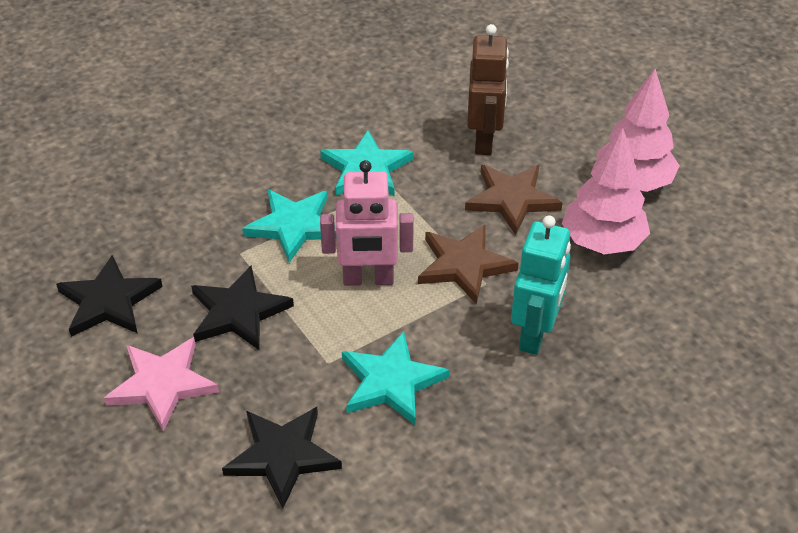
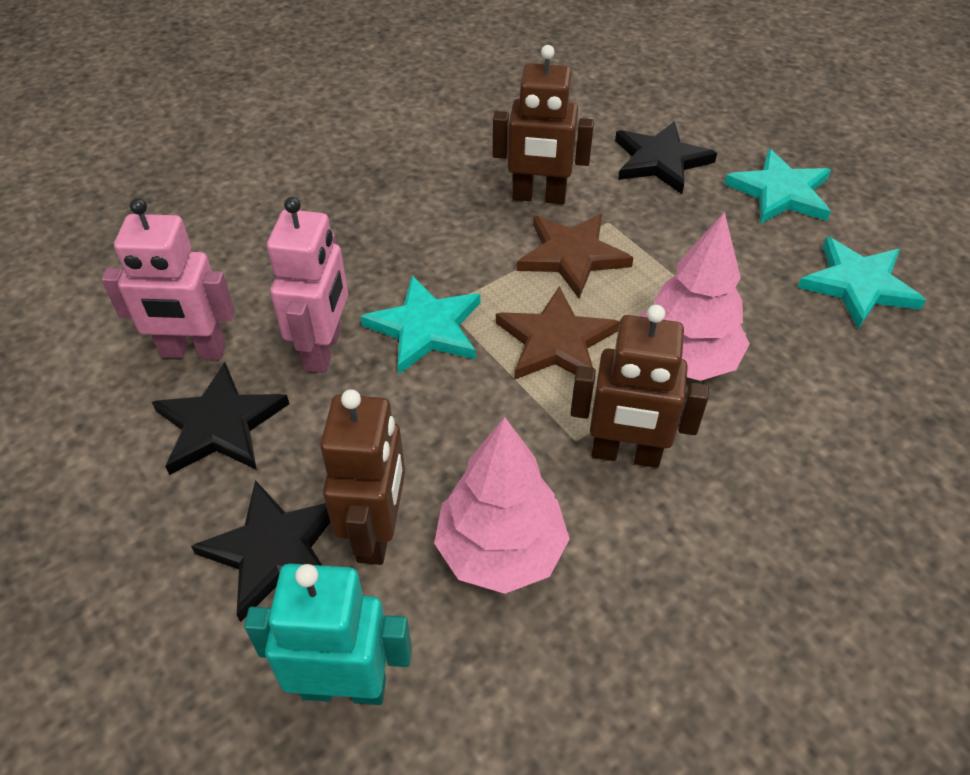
brown robot: 1 -> 3
pink robot: 1 -> 2
pink star: 1 -> 0

